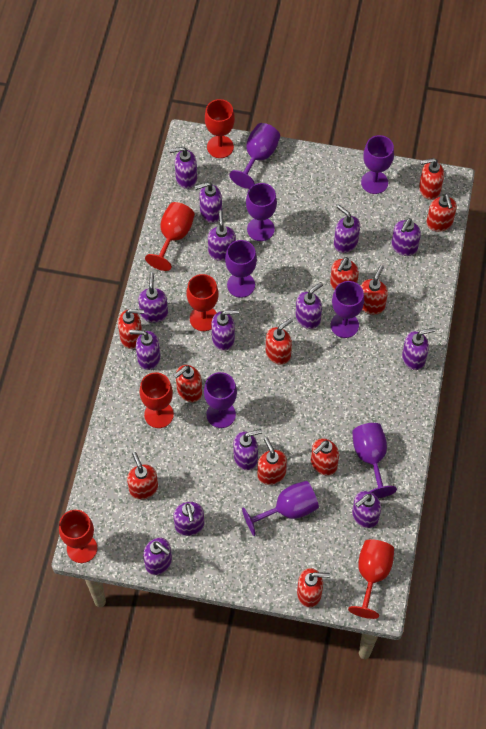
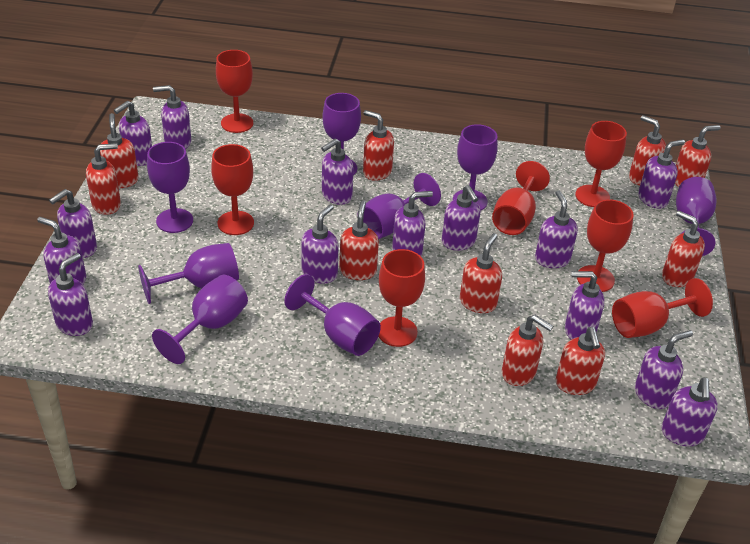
red goblet: 6 -> 7
red soap dispenser: 11 -> 10

